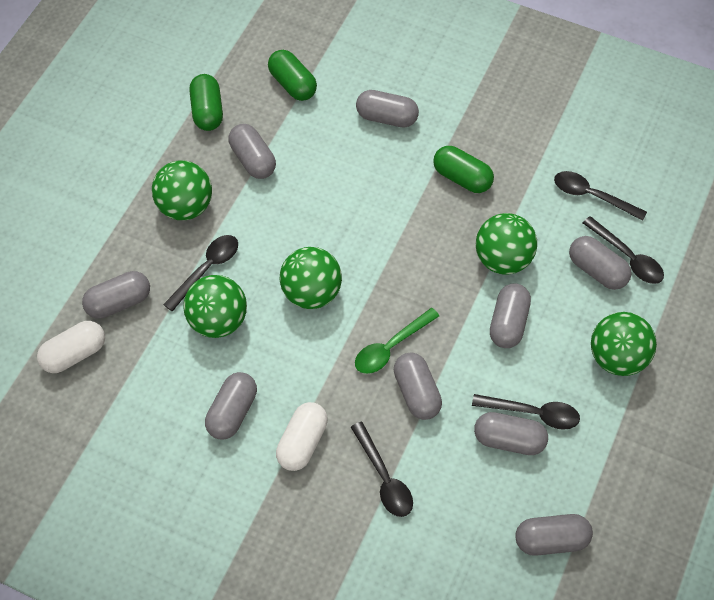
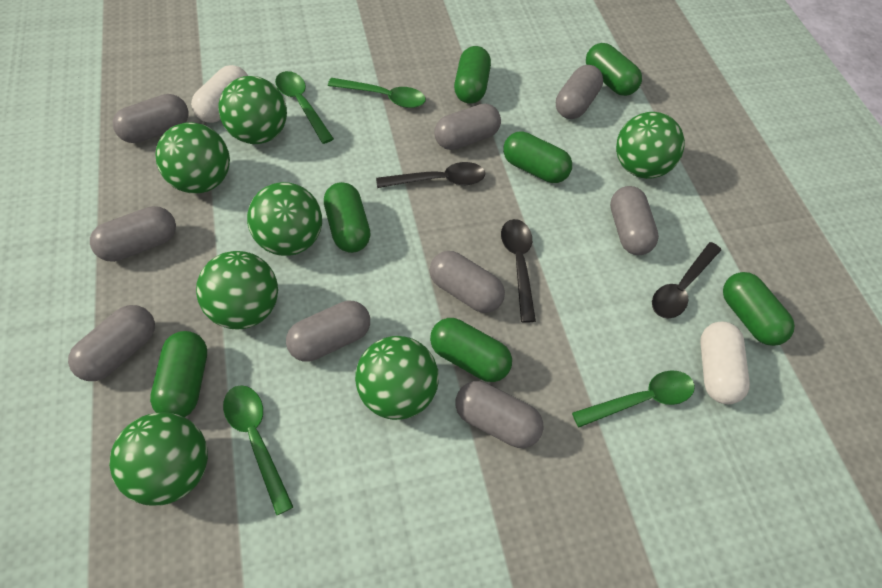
black spoon: 5 -> 3
green ball: 5 -> 7
green capsule: 3 -> 7
green spoon: 1 -> 4

